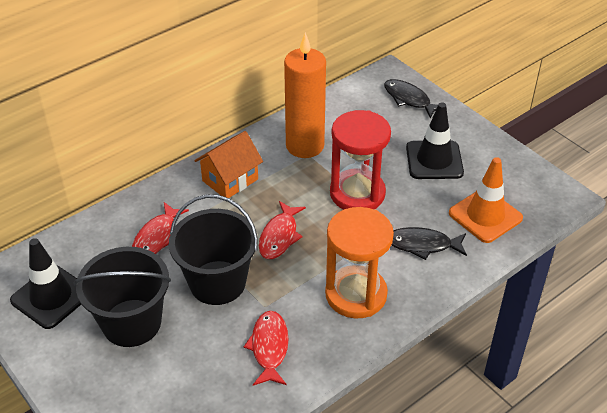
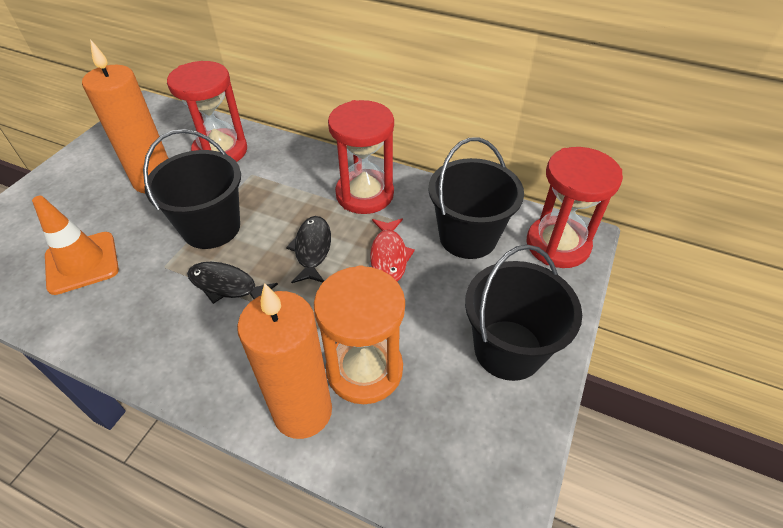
black bucket: 2 -> 3
black traffic cone: 2 -> 0
orange candle: 1 -> 2
orange house: 1 -> 0
red fish: 3 -> 1
red hourglass: 1 -> 3

